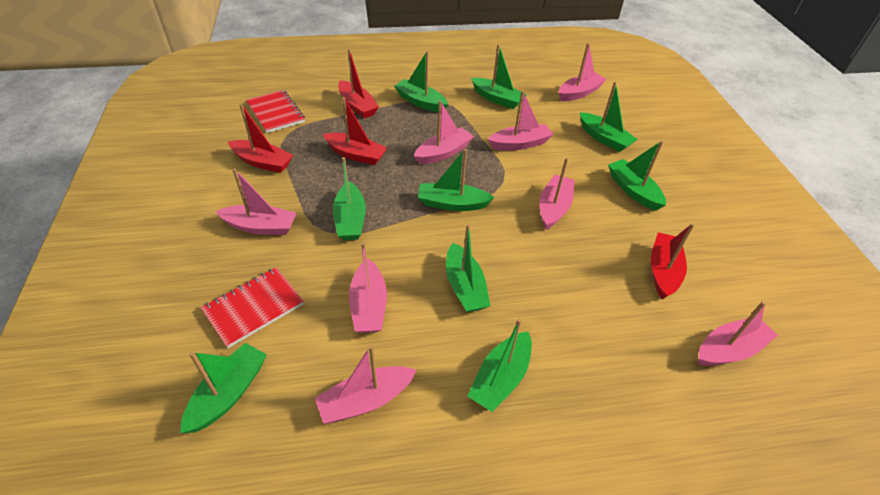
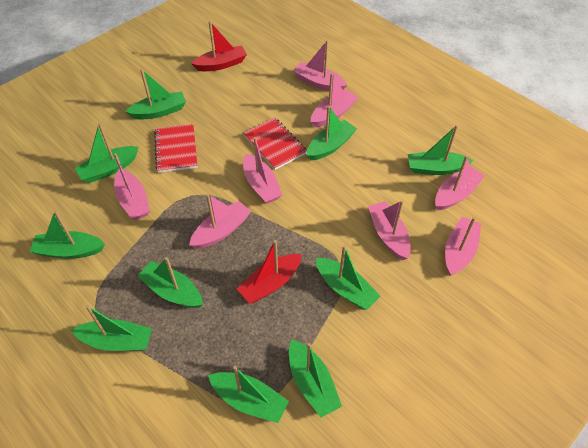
green boat: 9 -> 10
red boat: 4 -> 2

